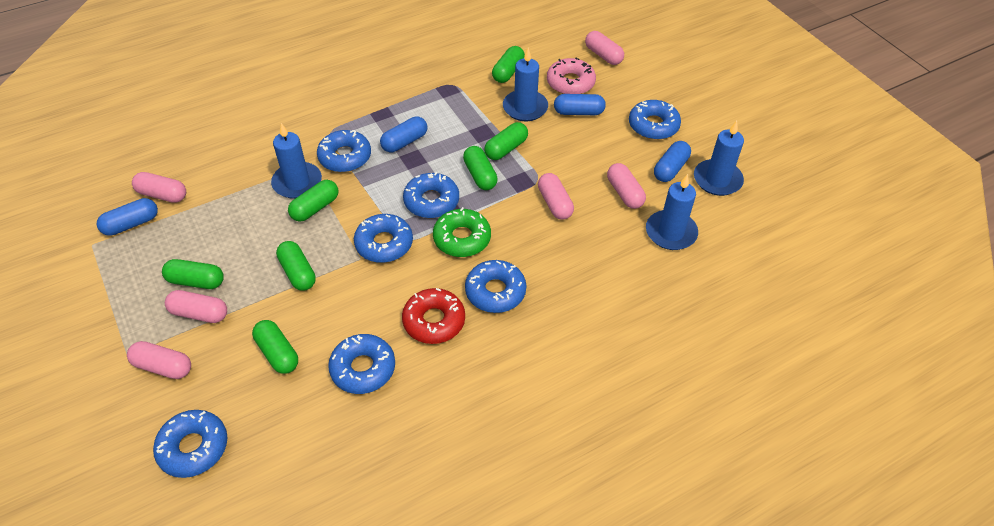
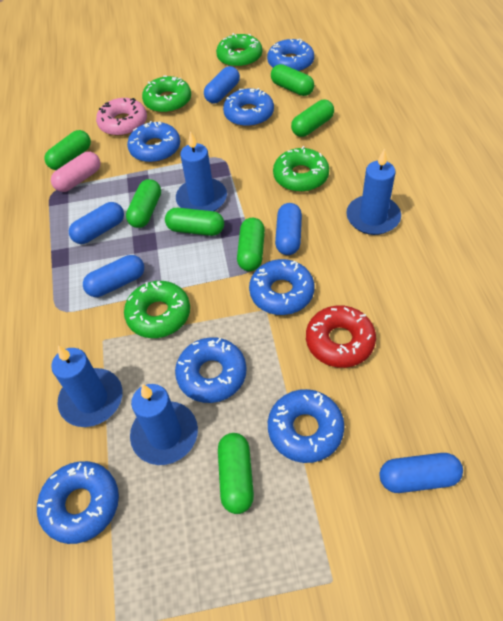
blue capsule: 4 -> 5
green donut: 1 -> 4
pink capsule: 6 -> 1

